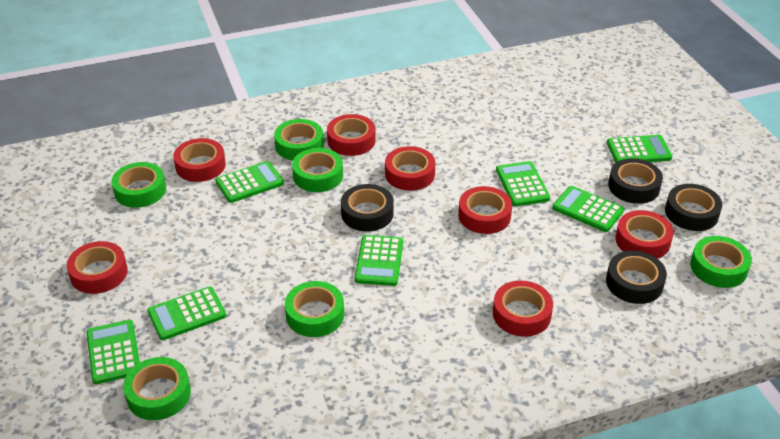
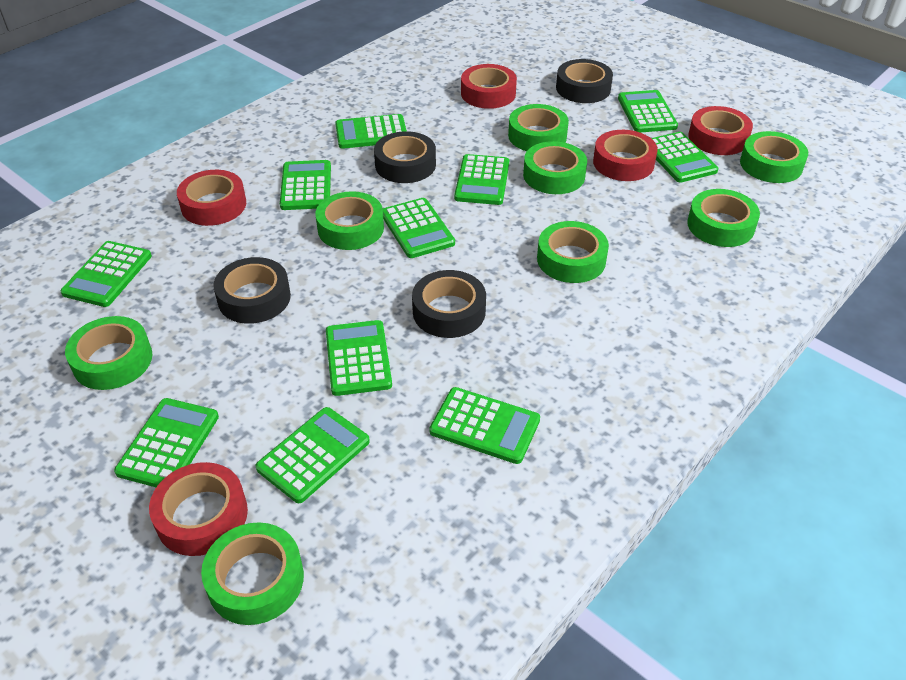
green calculator: 7 -> 11
green tape: 6 -> 8
red tape: 7 -> 5

